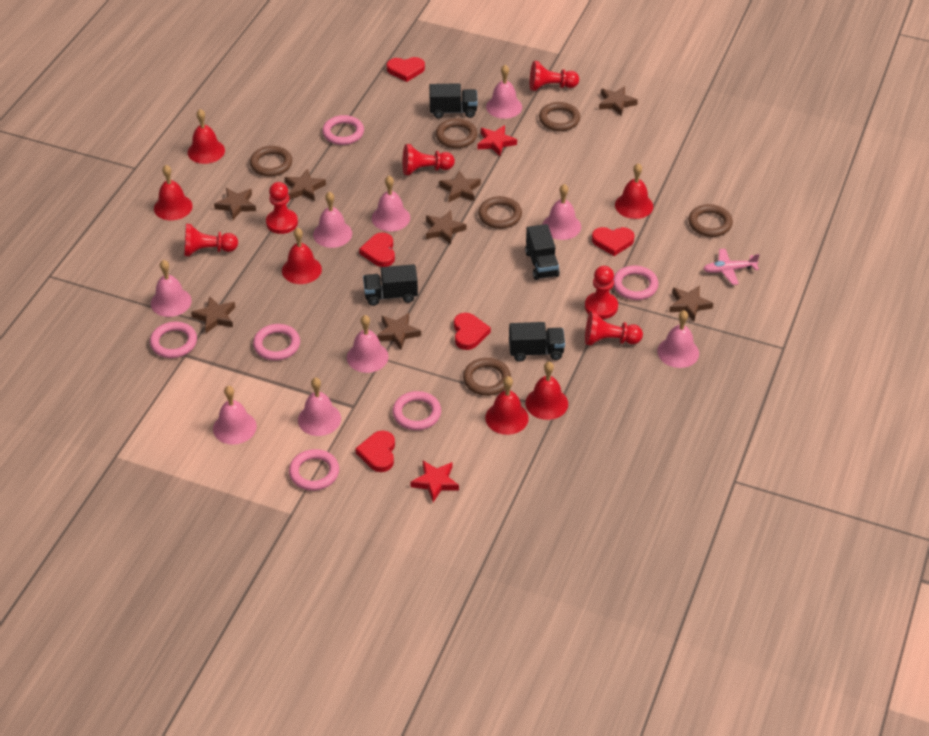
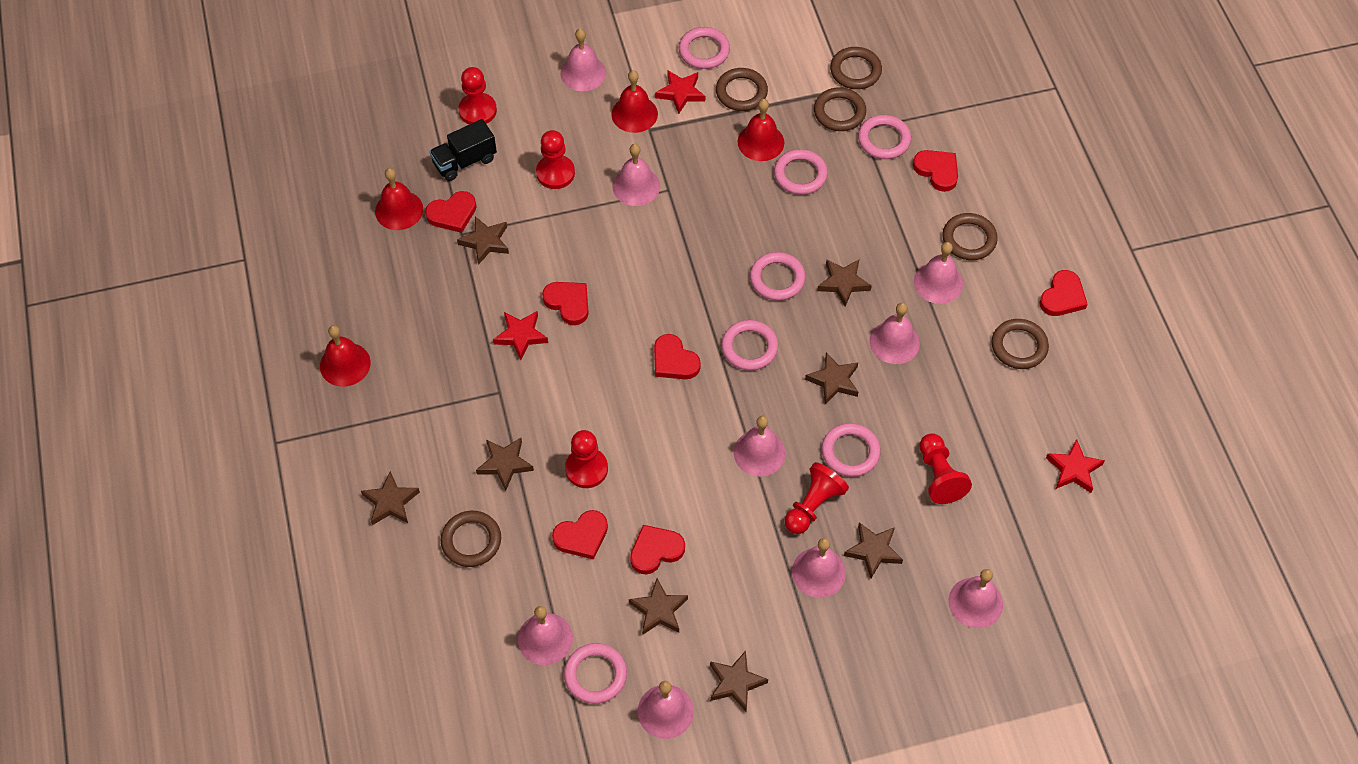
black truck: 4 -> 1
pink plane: 1 -> 0
pink ring: 6 -> 7
red bell: 6 -> 4
red heart: 5 -> 7
red pawn: 6 -> 5
red star: 2 -> 3

